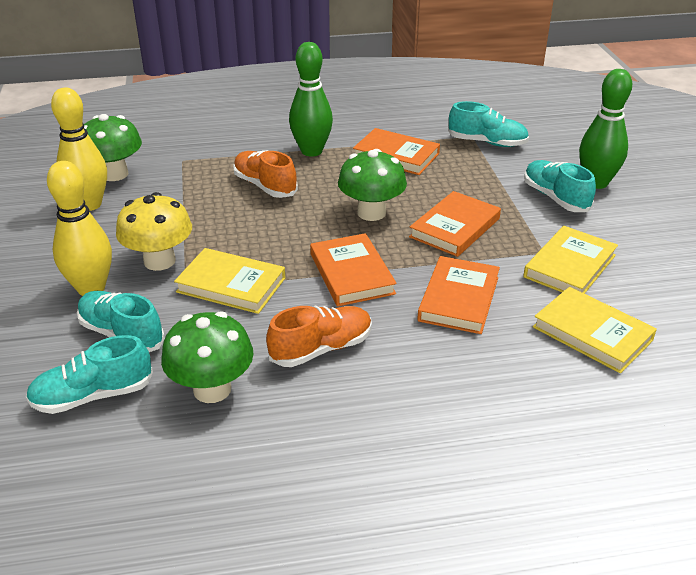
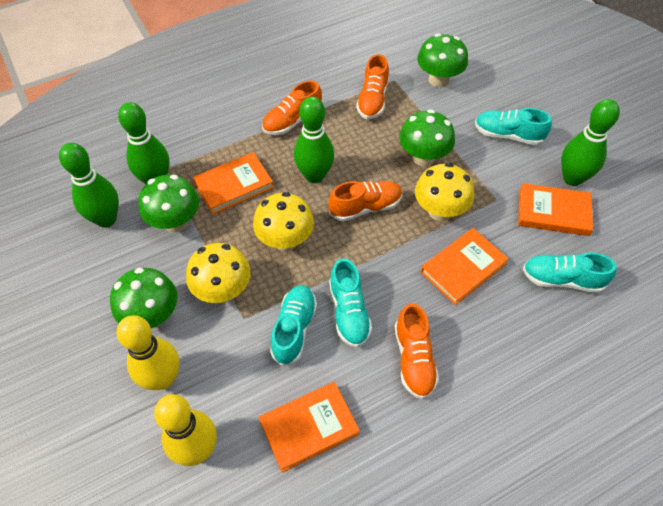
green bowling pin: 2 -> 4
green mushroom: 3 -> 4
orange shoe: 2 -> 4
yellow book: 3 -> 0
yellow mushroom: 1 -> 3

